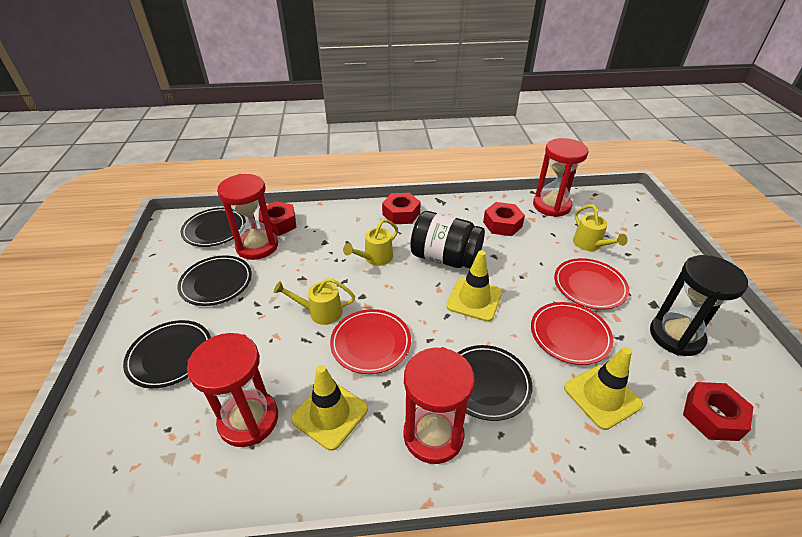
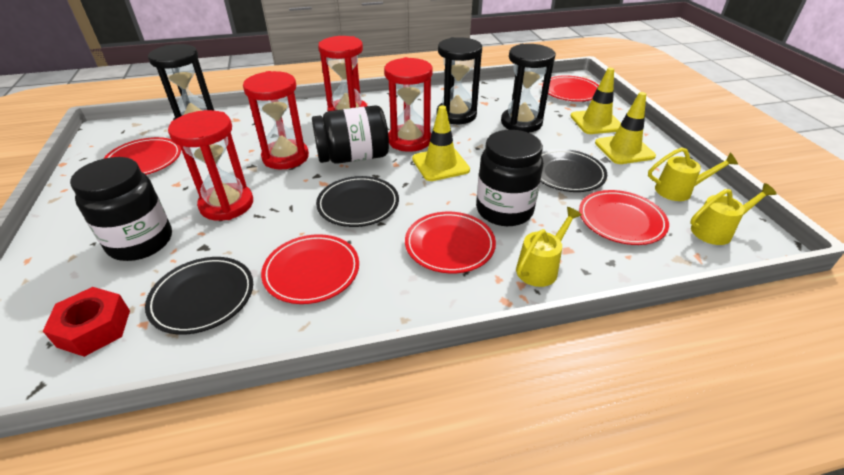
black hourglass: 1 -> 3
black jar: 1 -> 3
black plate: 4 -> 3
red nut: 4 -> 1
red plate: 3 -> 5

